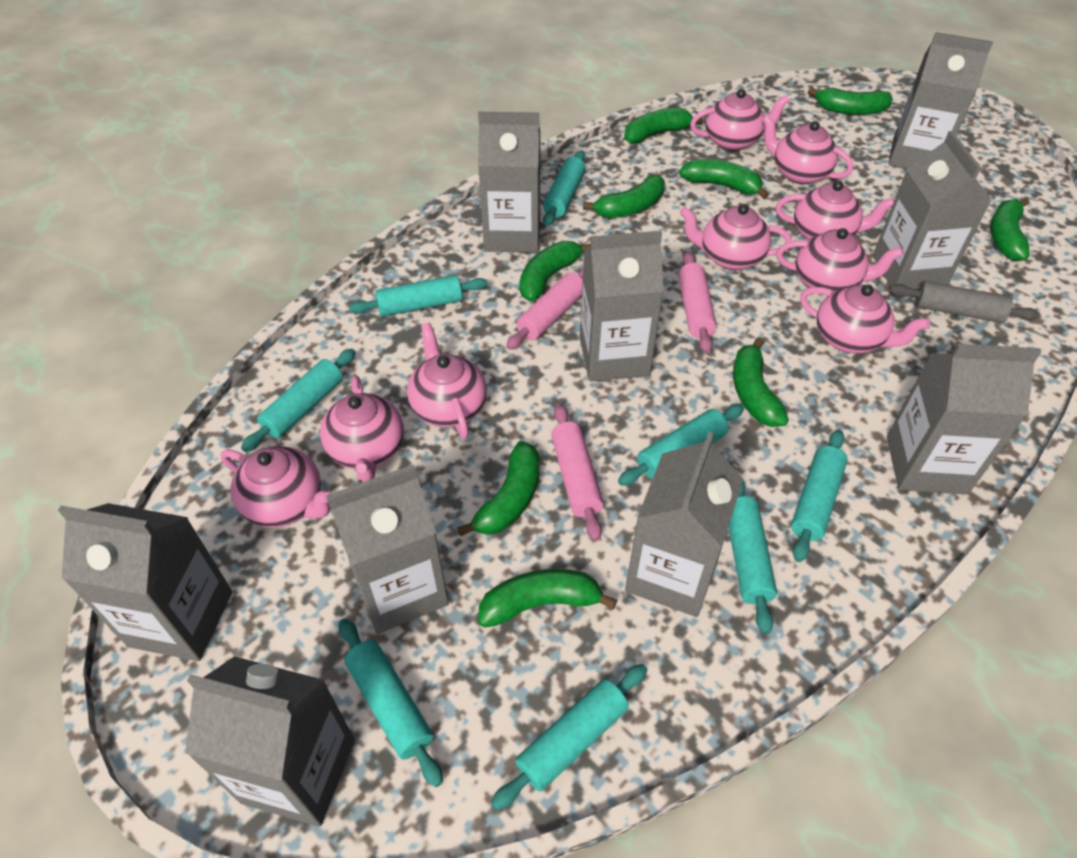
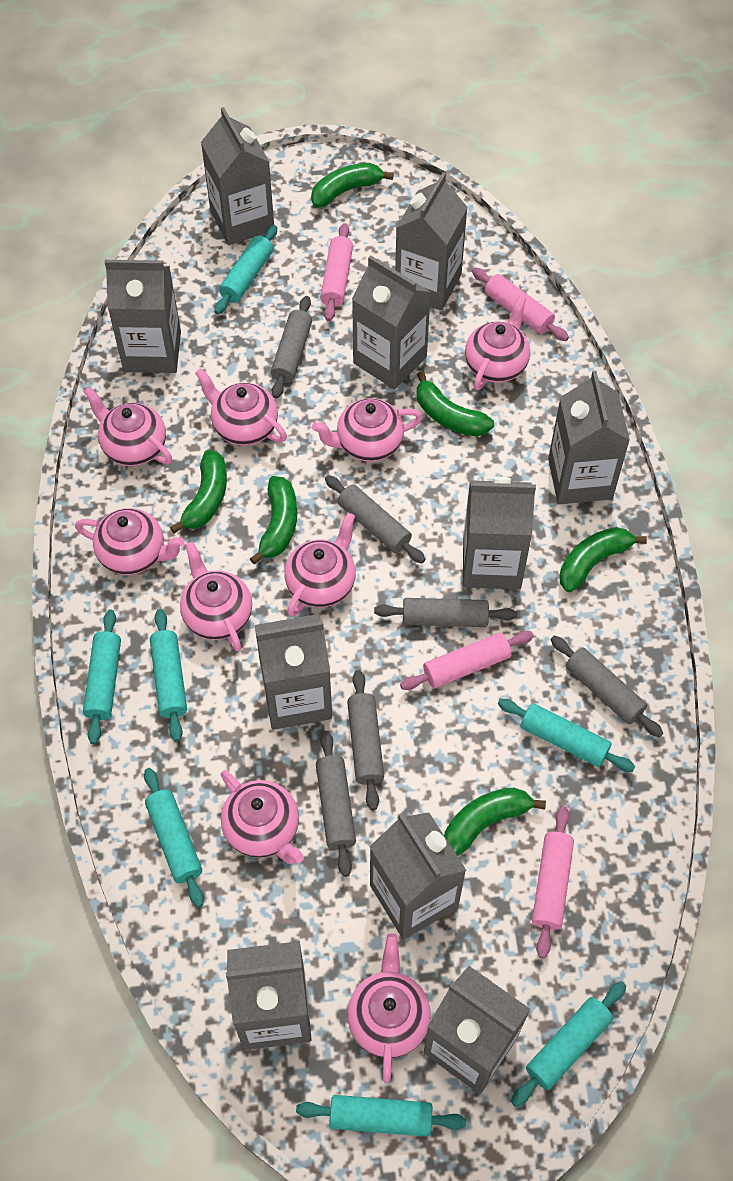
green banana: 9 -> 6
grey carton: 9 -> 10
grey rolling pin: 1 -> 6
pink rolling pin: 3 -> 4
turquoise rolling pin: 8 -> 7

